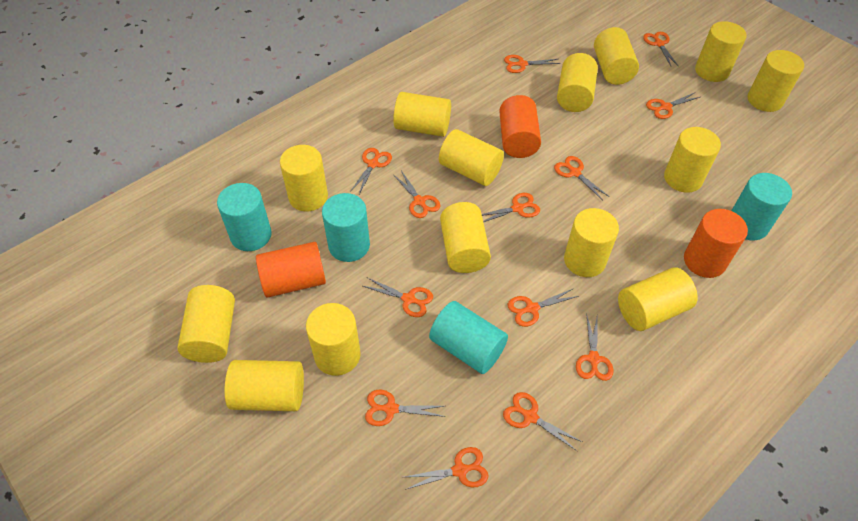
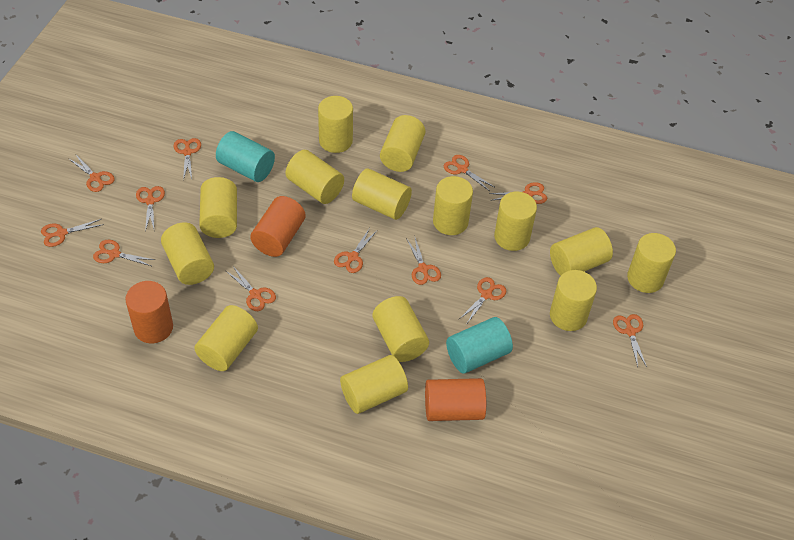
orange scissors: 13 -> 12
turquoise cylinder: 4 -> 2

